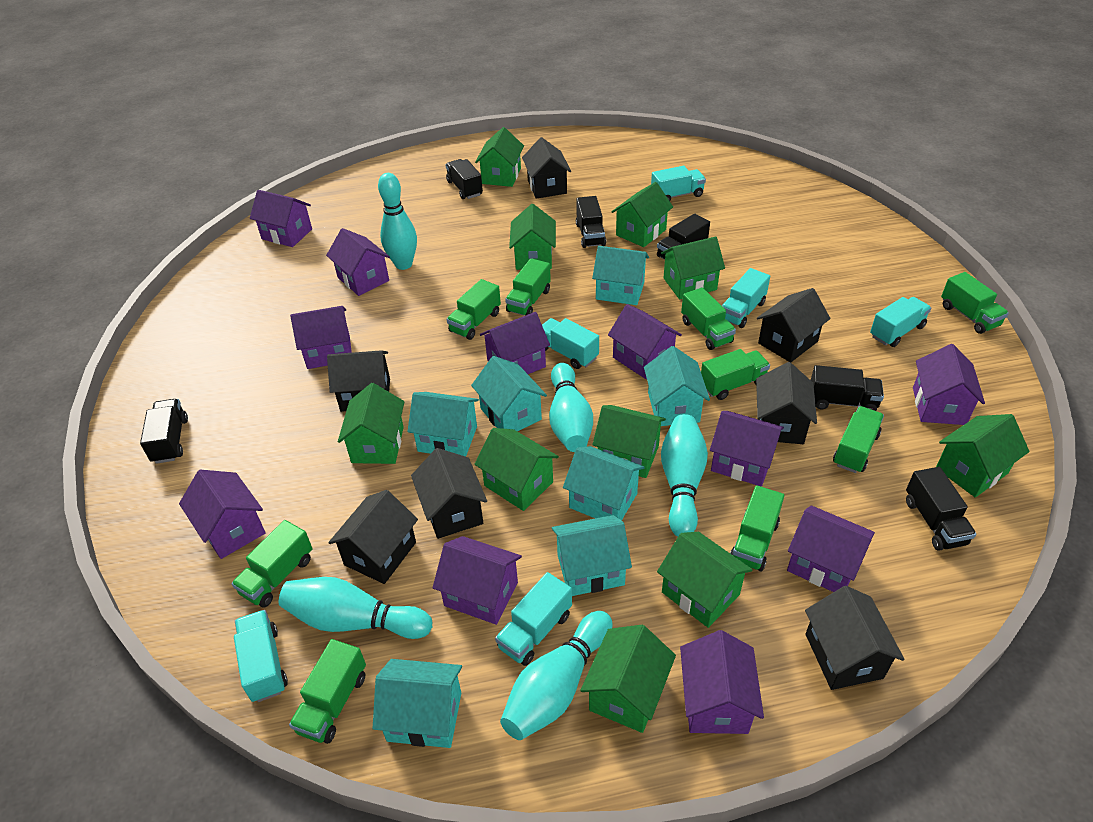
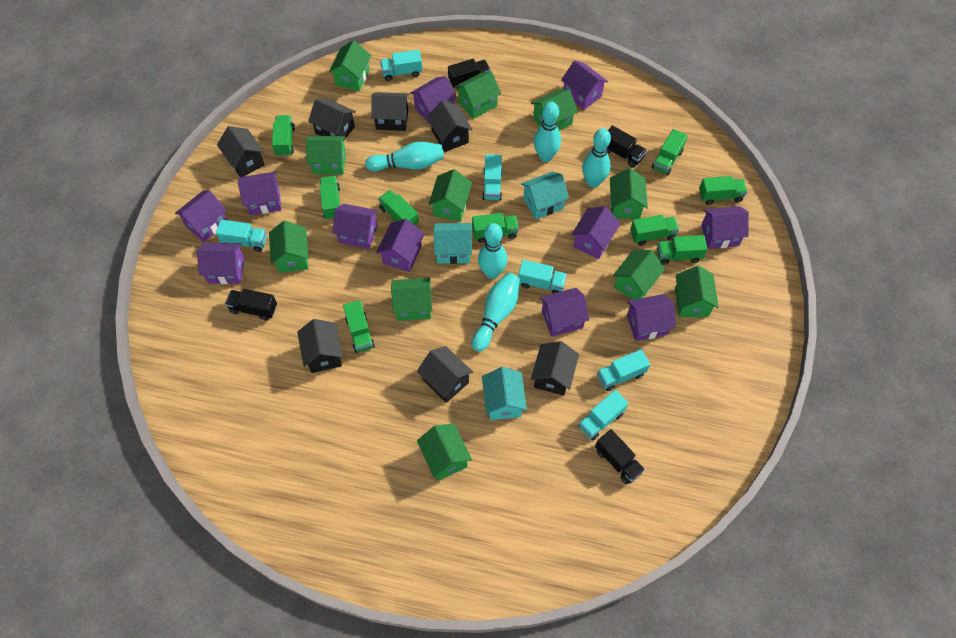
black truck: 6 -> 4
green house: 10 -> 11
turquoise house: 7 -> 3

